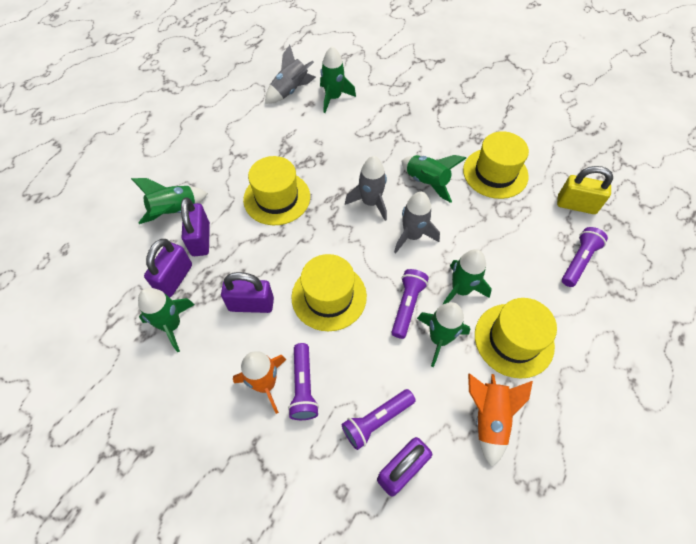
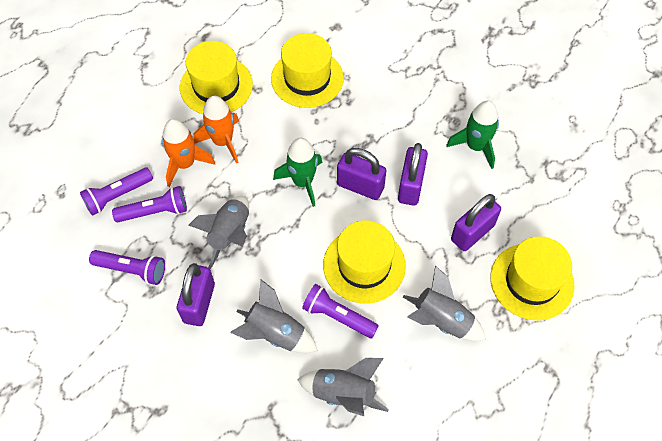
green rocket: 6 -> 2
grey rocket: 3 -> 4
yellow padlock: 1 -> 0

